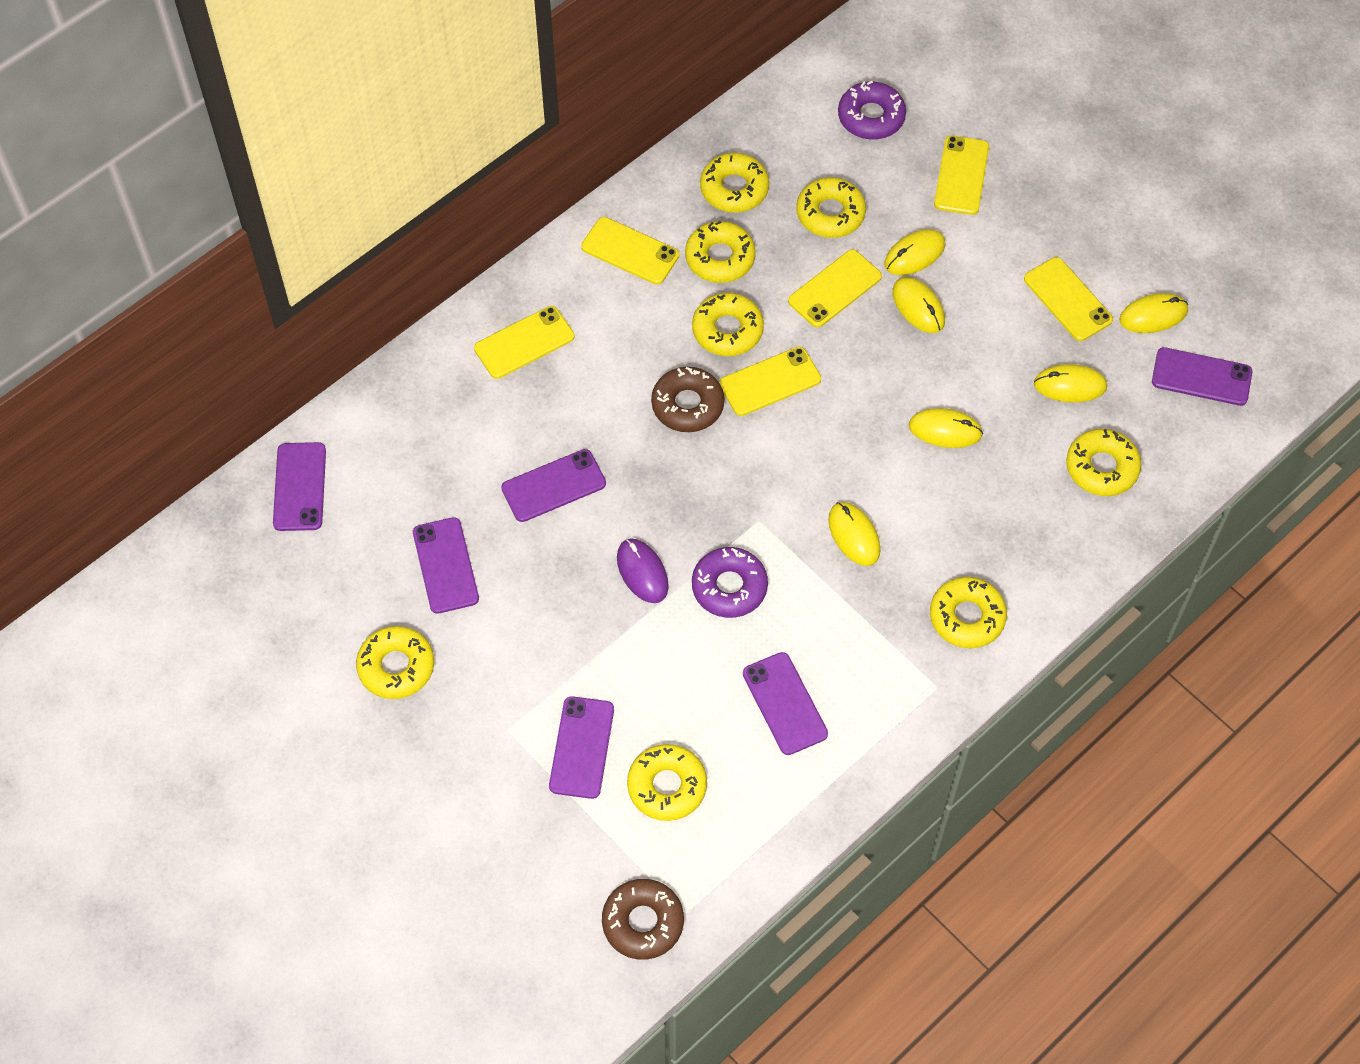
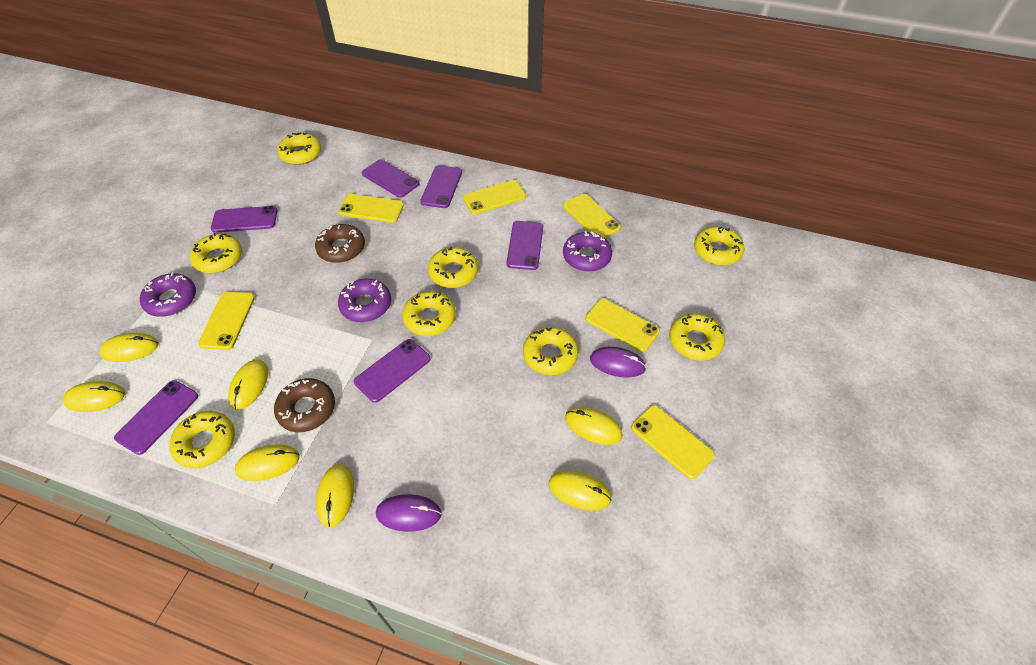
purple donut: 2 -> 3
purple mouse: 1 -> 2
yellow mouse: 6 -> 7

